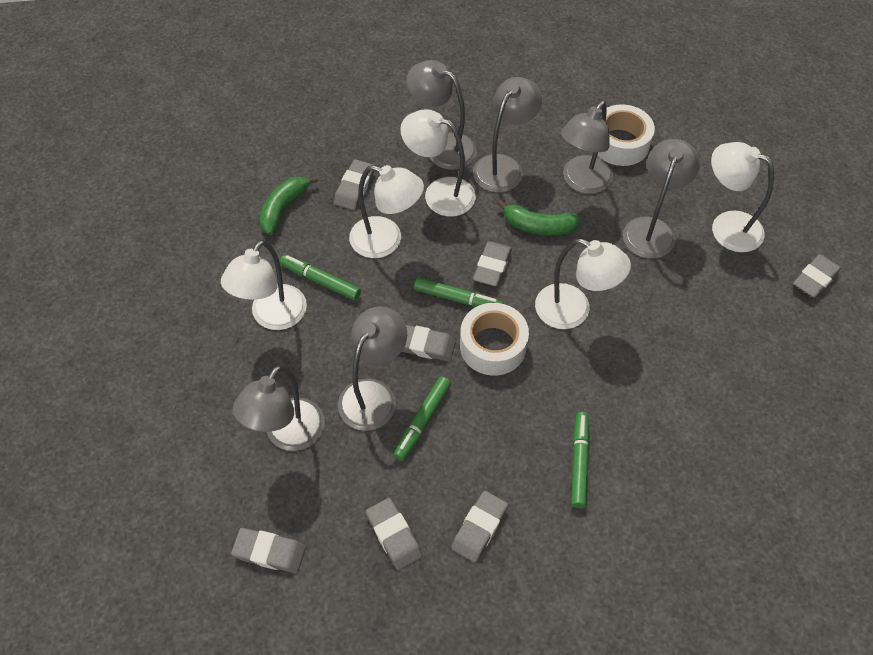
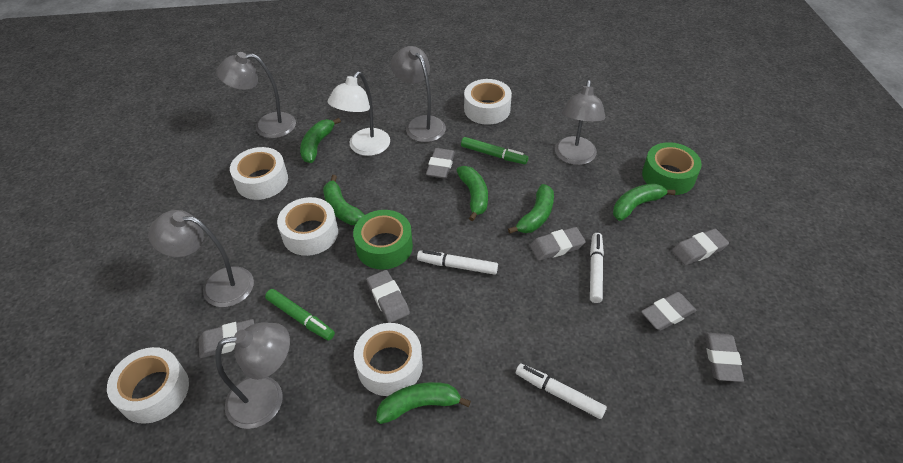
green banana: 2 -> 6
green marker: 4 -> 2
green tape: 0 -> 2
grey lamp: 6 -> 5
white lamp: 5 -> 1
white marker: 0 -> 3
white tape: 2 -> 5

